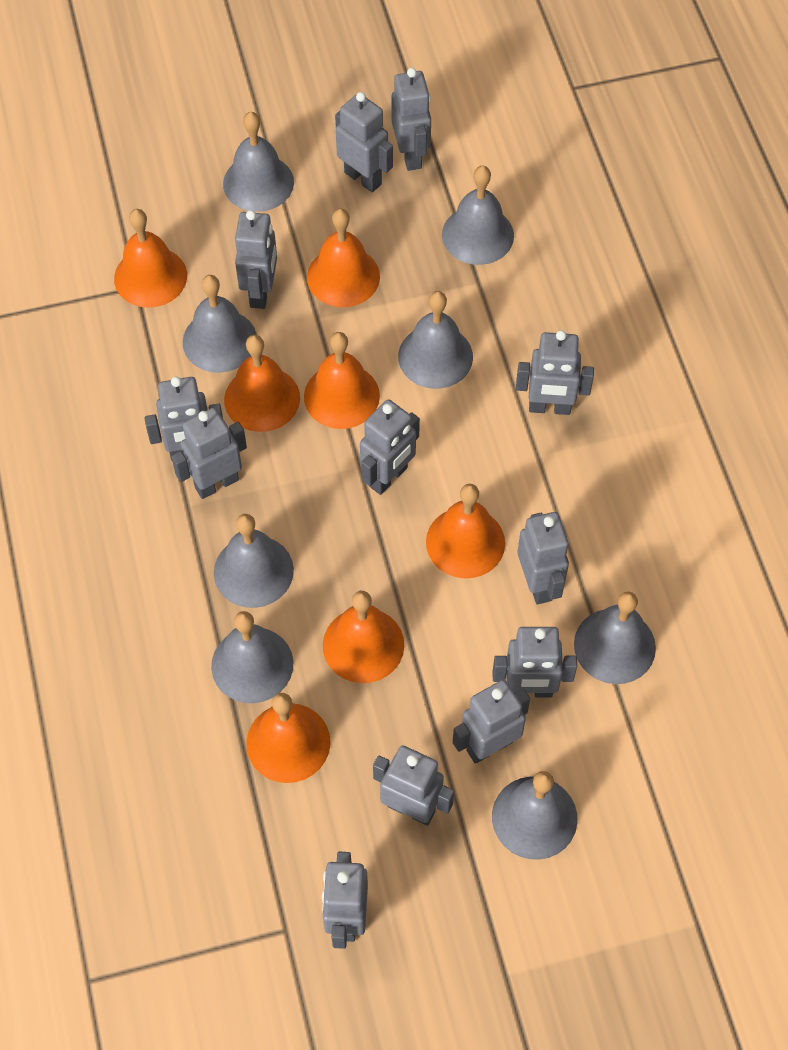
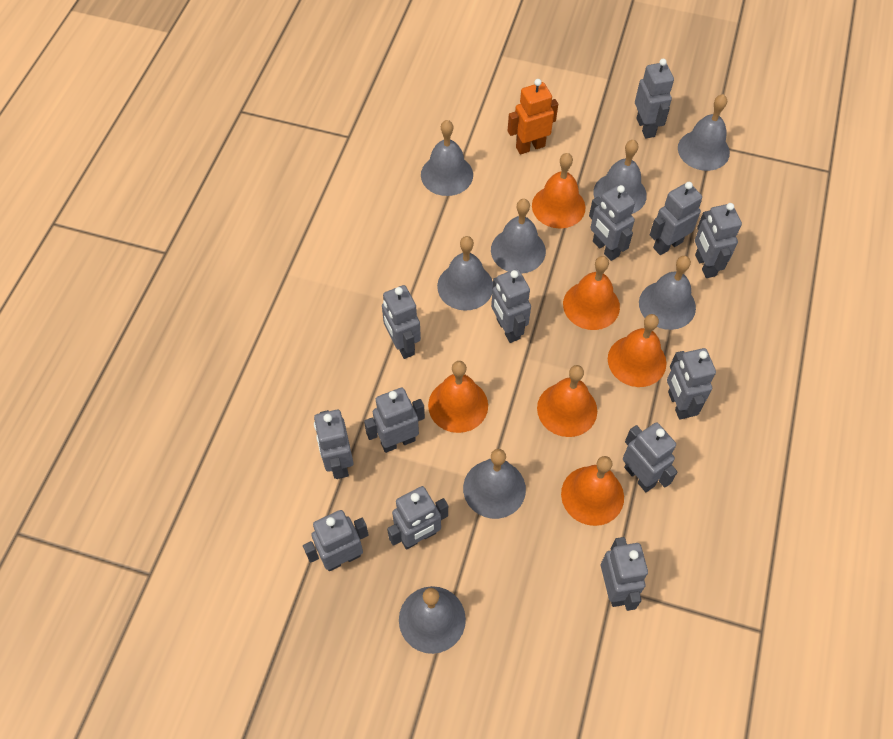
grey robot: 12 -> 13
orange bell: 7 -> 6
orange robot: 0 -> 1

